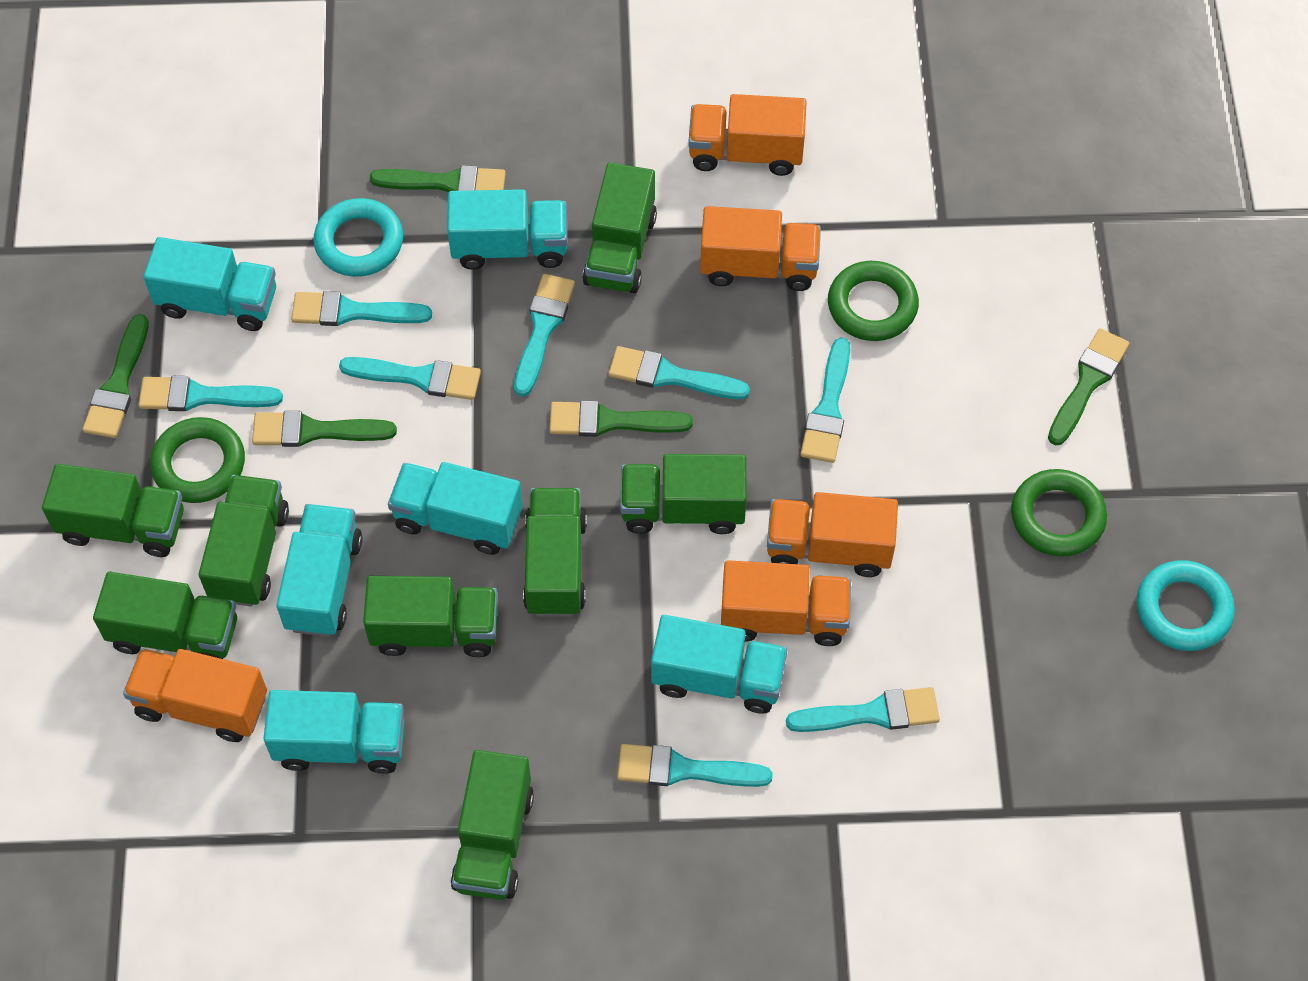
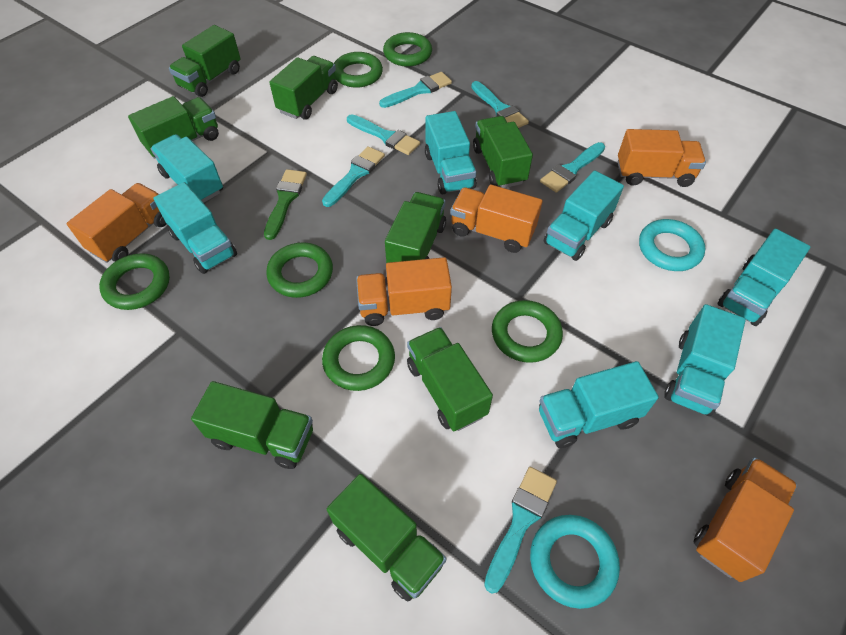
green brush: 5 -> 1
green ring: 3 -> 6
turquoise brush: 8 -> 6
turquoise truck: 6 -> 7

